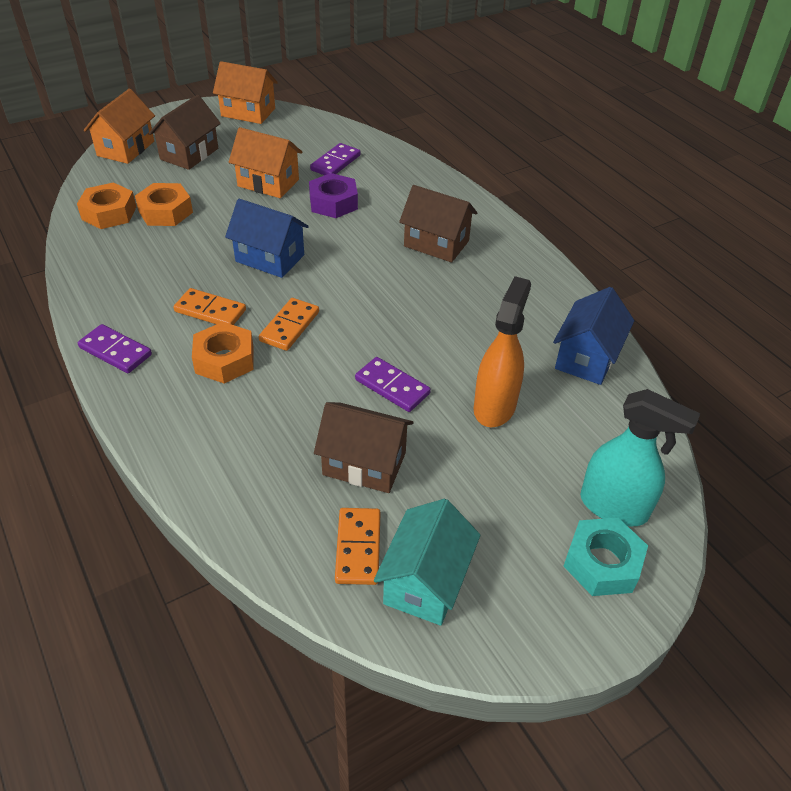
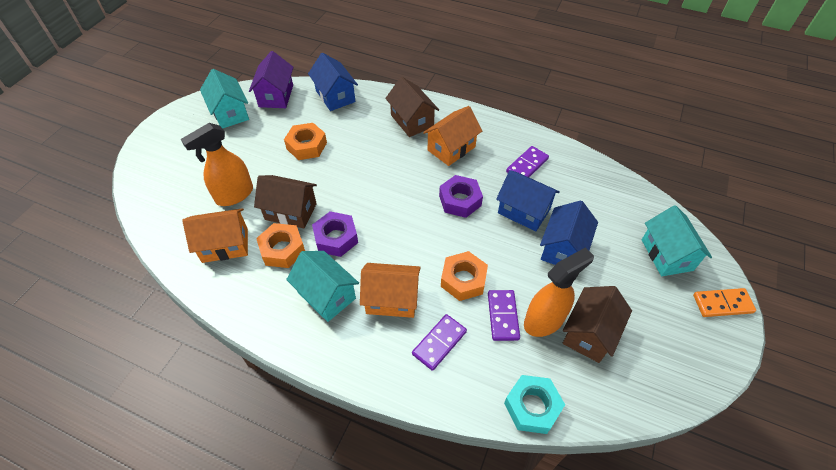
blue house: 2 -> 3
orange domino: 3 -> 1
orange spray bottle: 1 -> 2
purple house: 0 -> 1
purple nut: 1 -> 2
turquoise house: 1 -> 3
turquoise spray bottle: 1 -> 0

